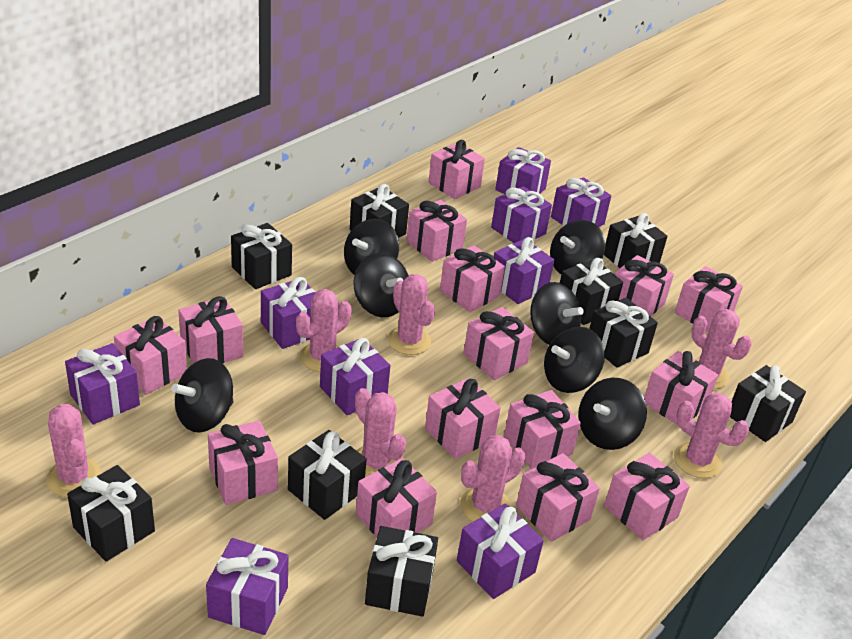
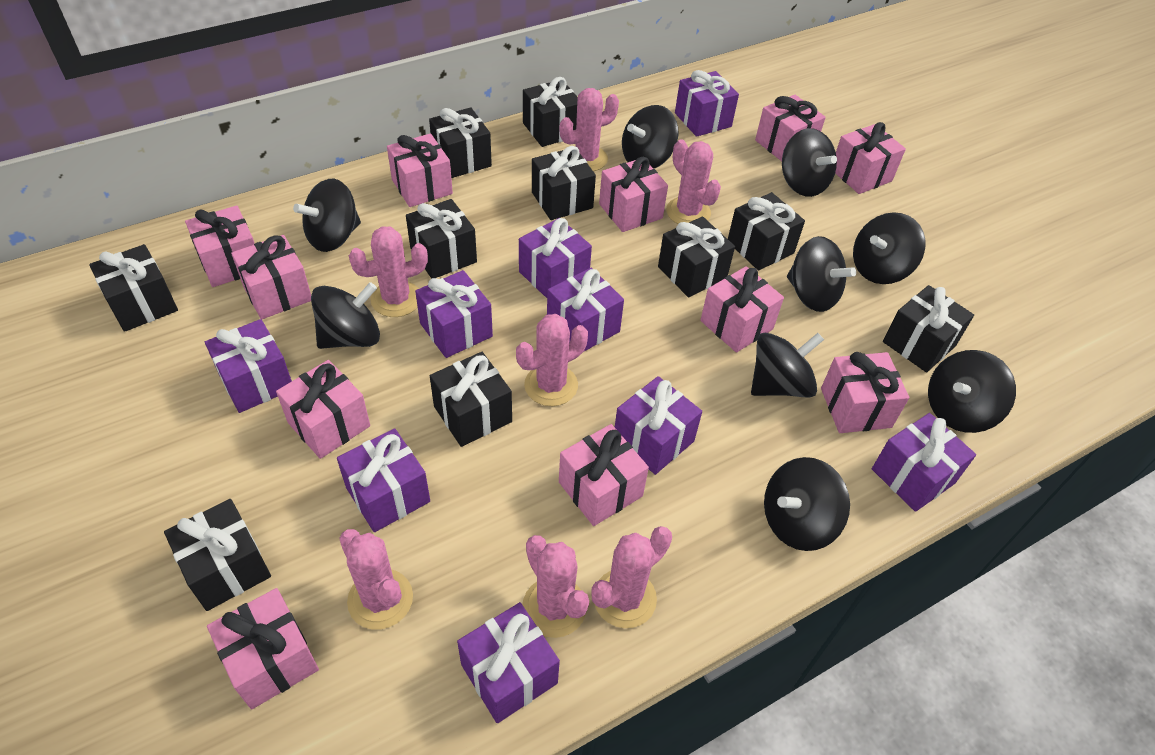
black gift: 9 -> 10
black spinning top: 7 -> 9
pink gift: 15 -> 11

